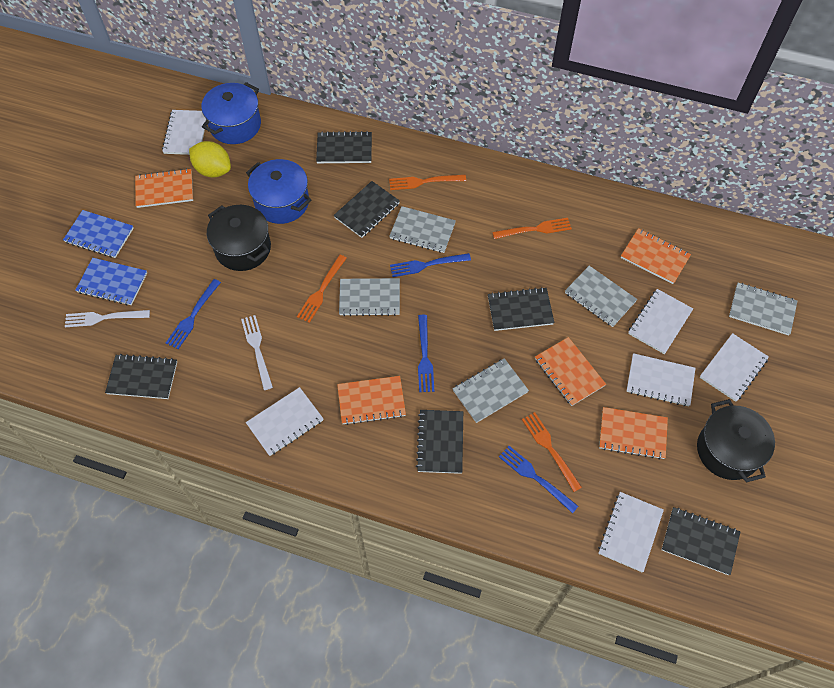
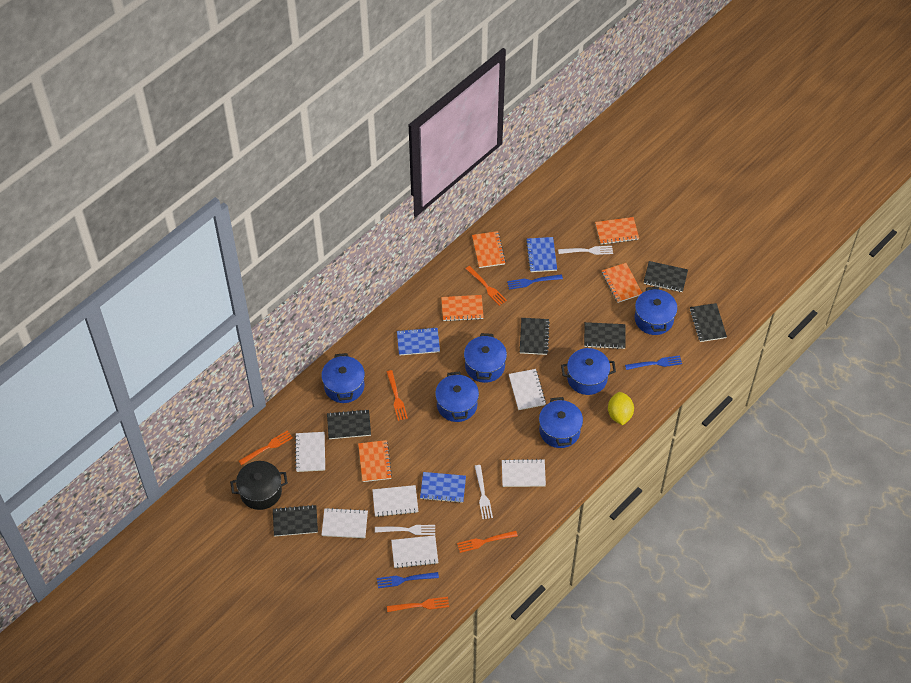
black pot: 2 -> 1
blue fork: 4 -> 3
blue notebook: 2 -> 3
blue pot: 2 -> 6
grey notebook: 5 -> 0
orange fork: 4 -> 5
white fork: 2 -> 3

